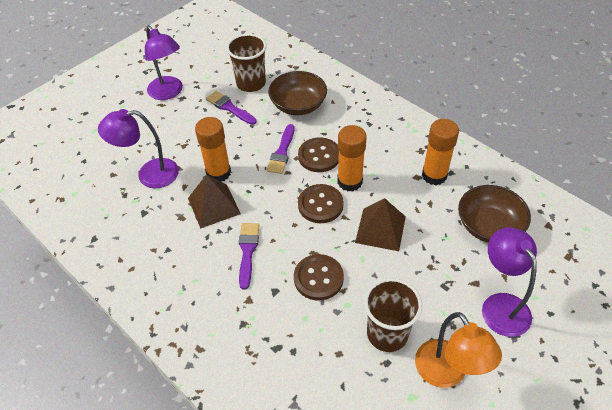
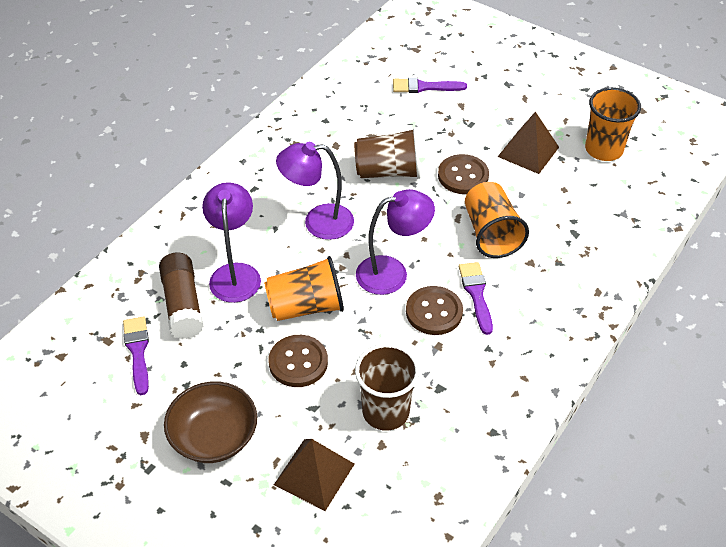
brown bowl: 2 -> 1
brown glue stick: 0 -> 1
orange cup: 0 -> 3
orange glue stick: 3 -> 0
orange lamp: 1 -> 0

